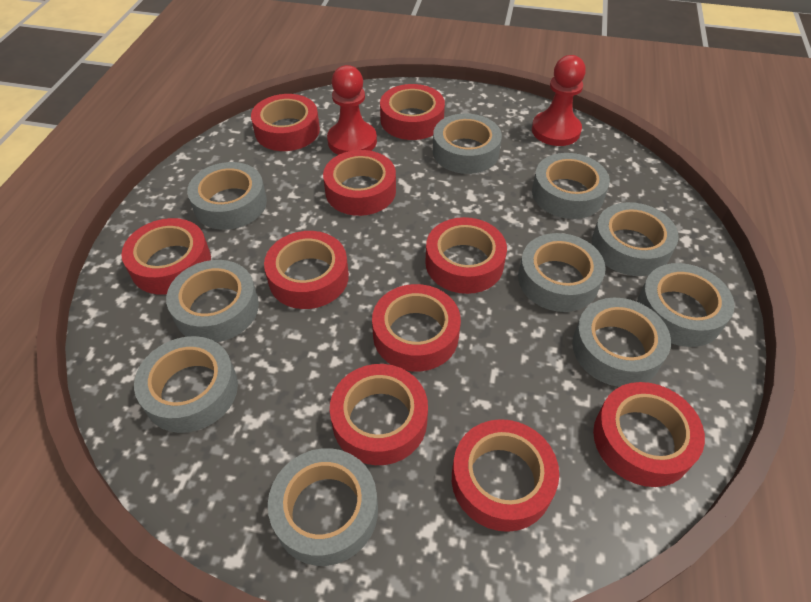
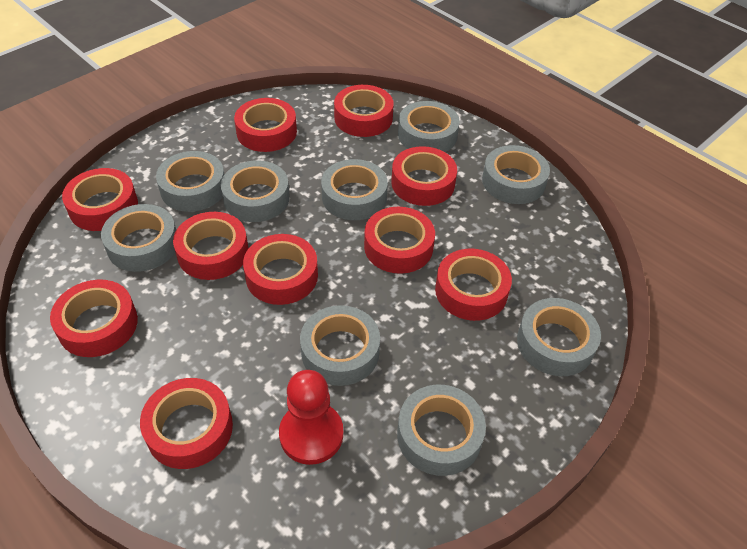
grey tape: 10 -> 9
red pawn: 2 -> 1

